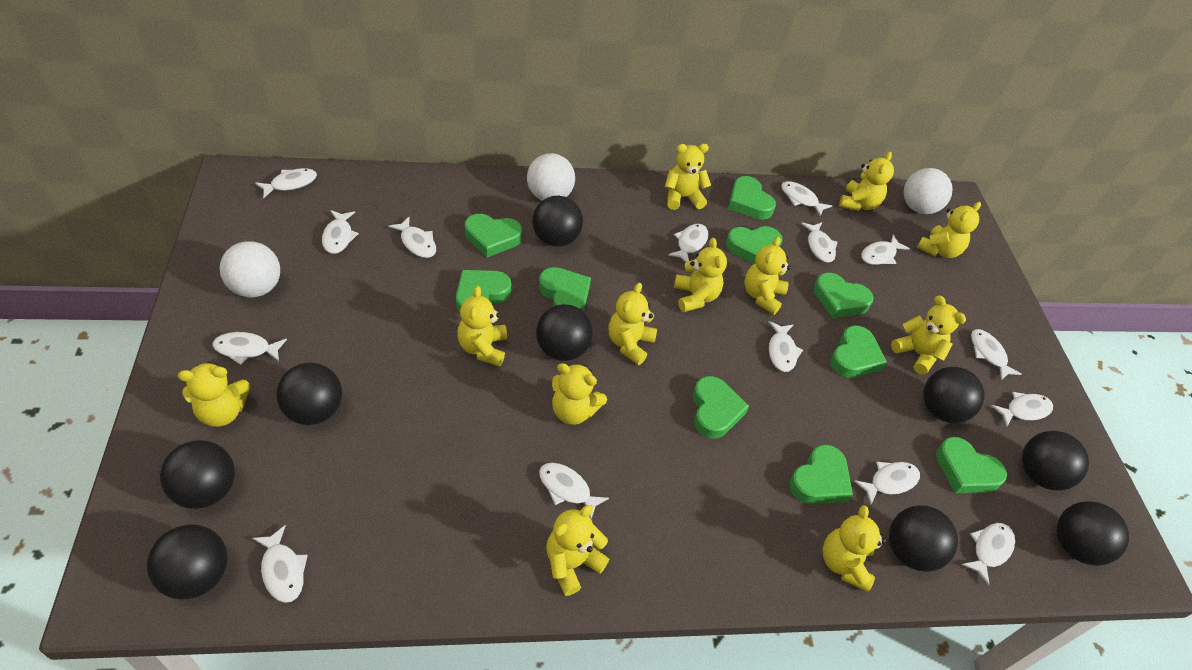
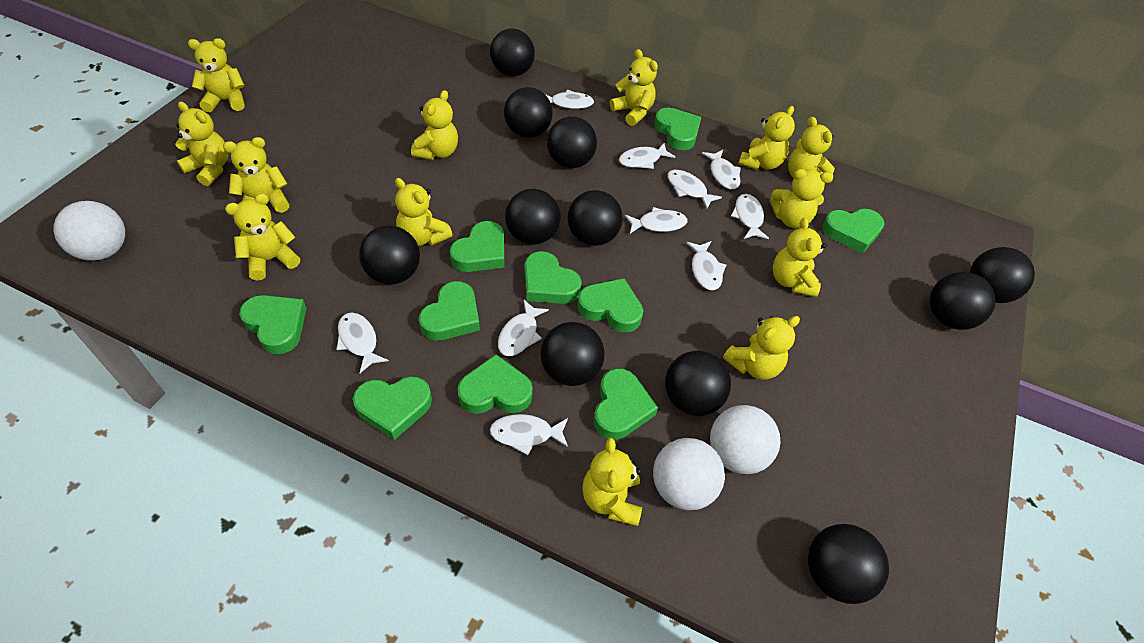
black ball: 9 -> 11
white fish: 15 -> 10
yellow teddy bear: 12 -> 13

